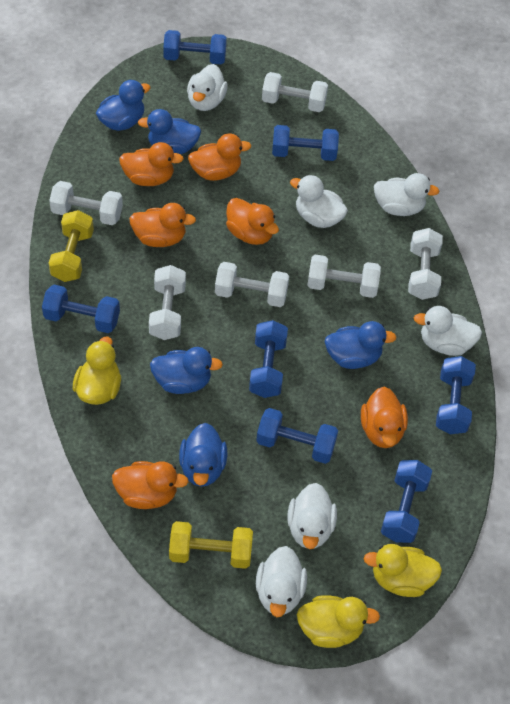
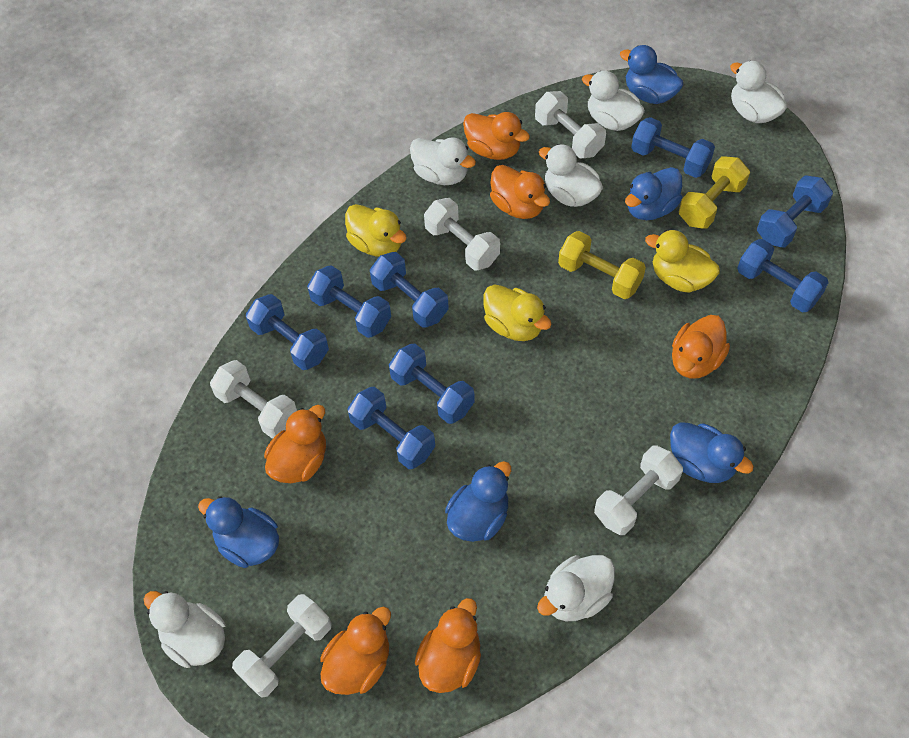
blue dumbbell: 7 -> 8
white dumbbell: 6 -> 5

